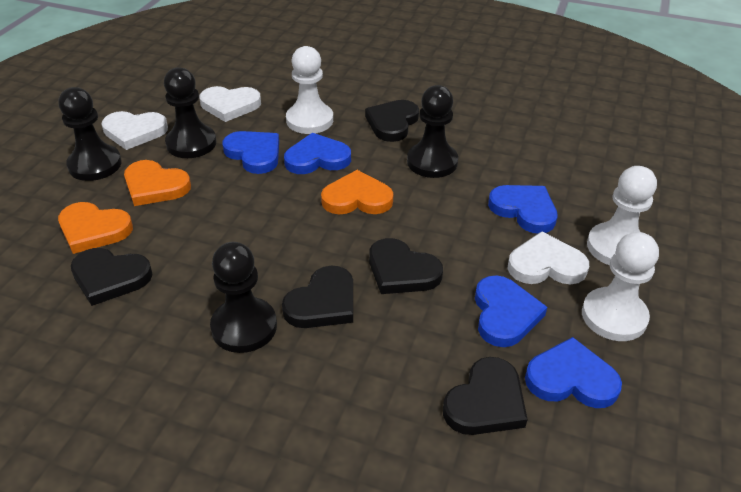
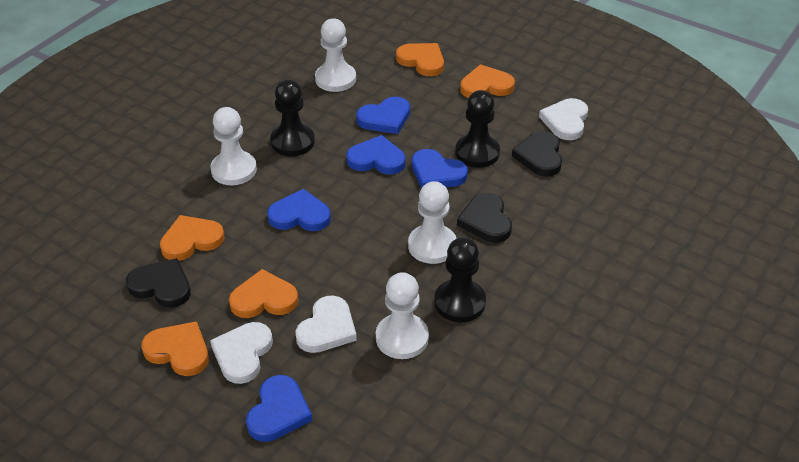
black heart: 5 -> 3
black pawn: 4 -> 3
orange heart: 3 -> 5
white pawn: 3 -> 4

